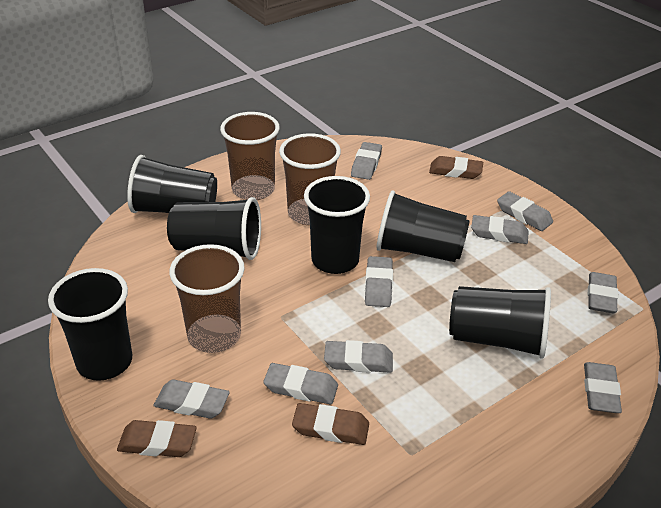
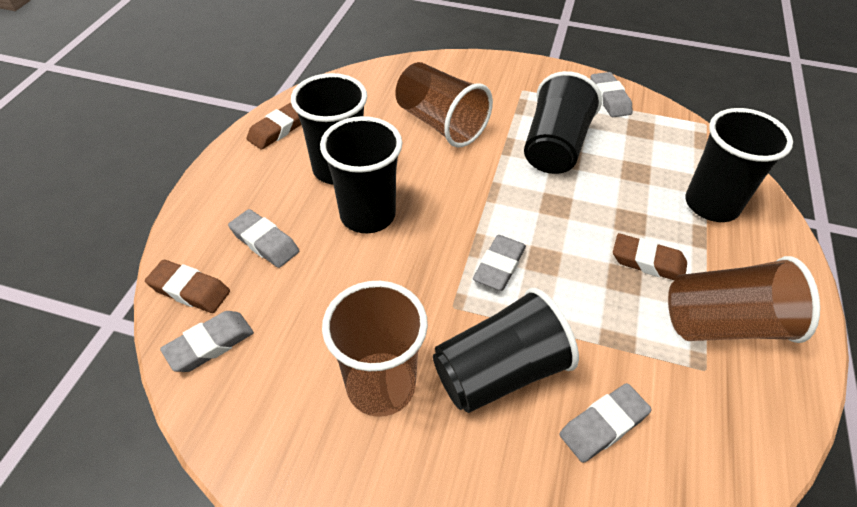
black cup: 6 -> 5
grey eraser: 9 -> 5

